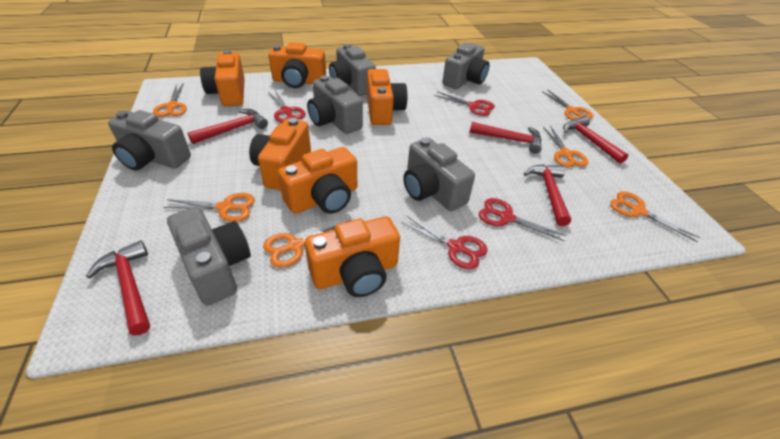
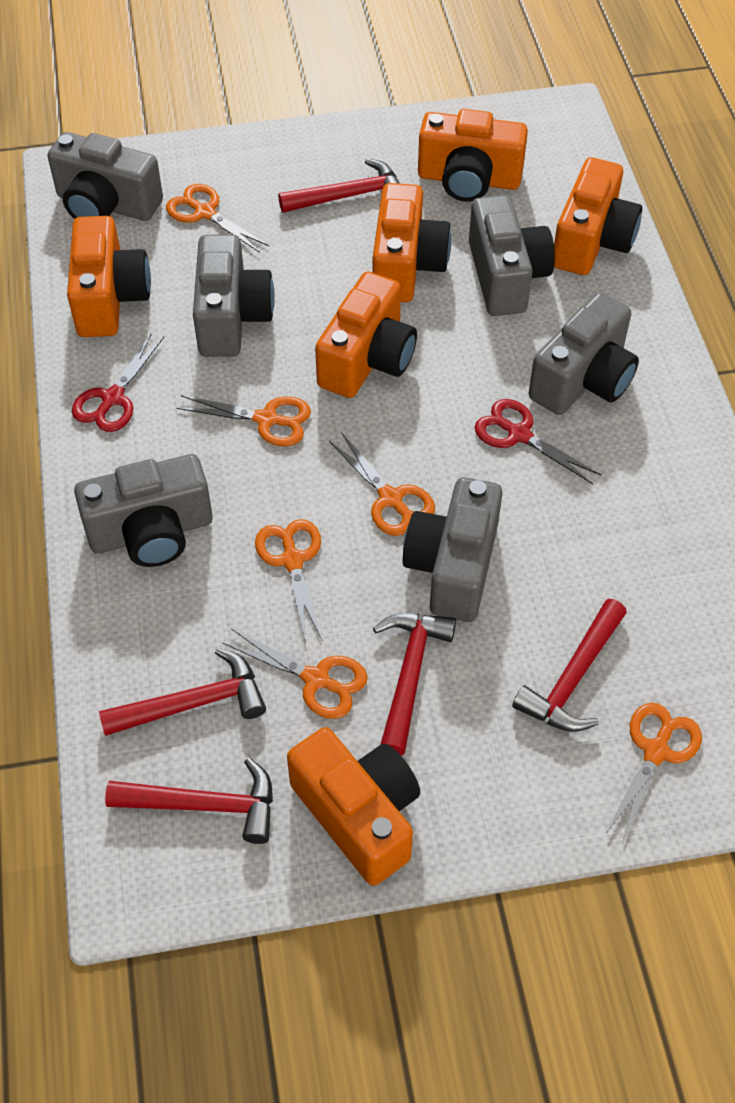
red scissors: 4 -> 2

